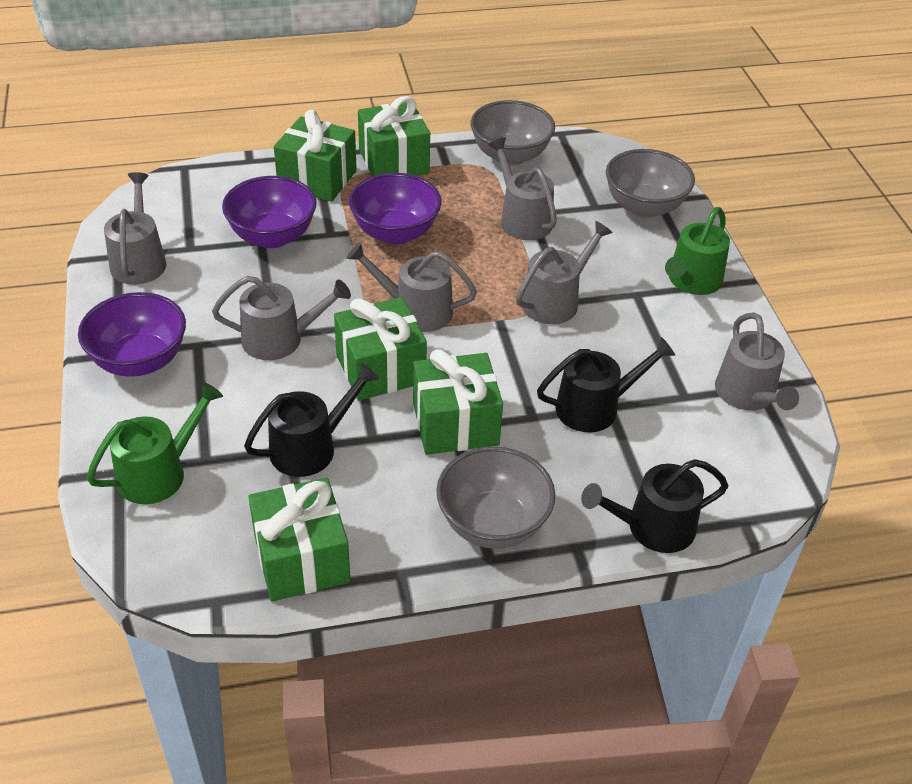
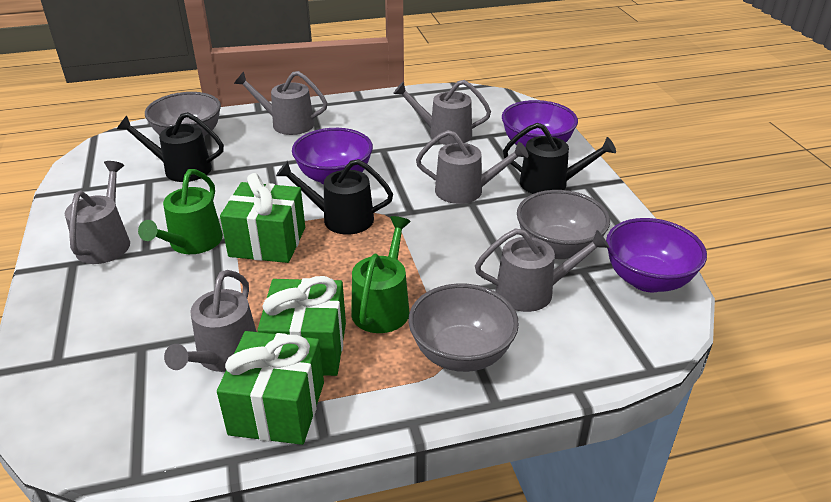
green gift: 5 -> 3

